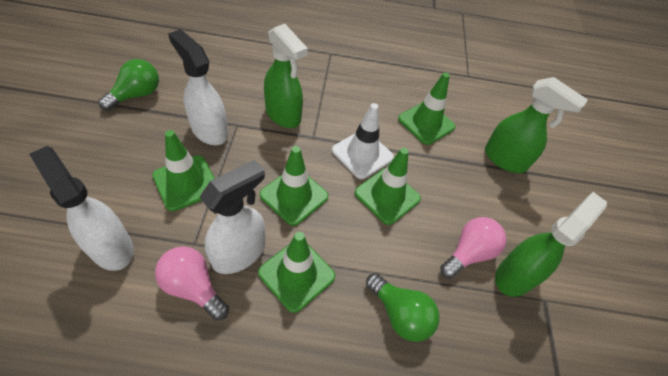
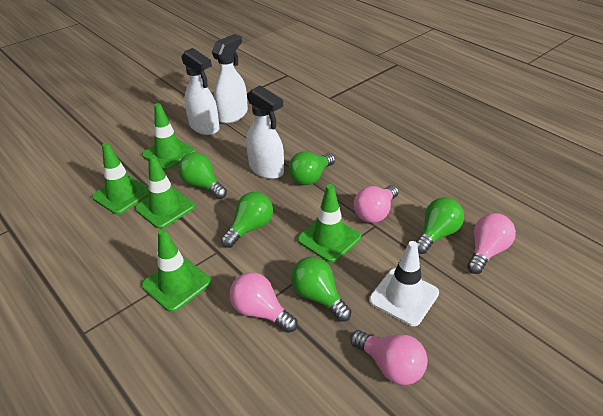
green light bulb: 2 -> 5
green spray bottle: 3 -> 0
pink light bulb: 2 -> 4

